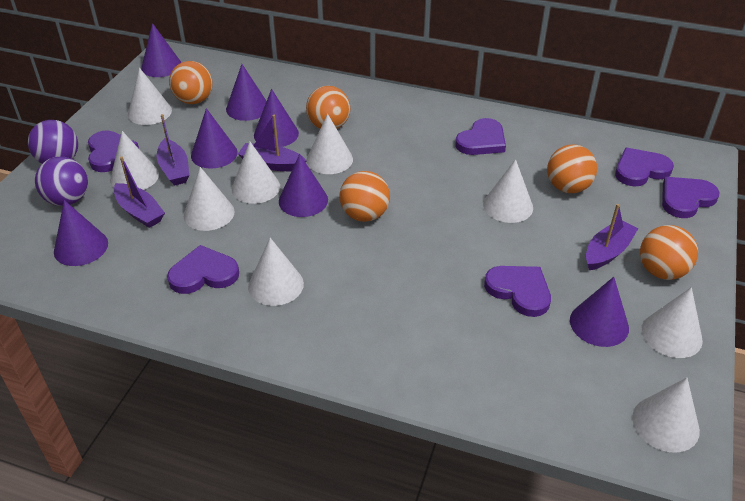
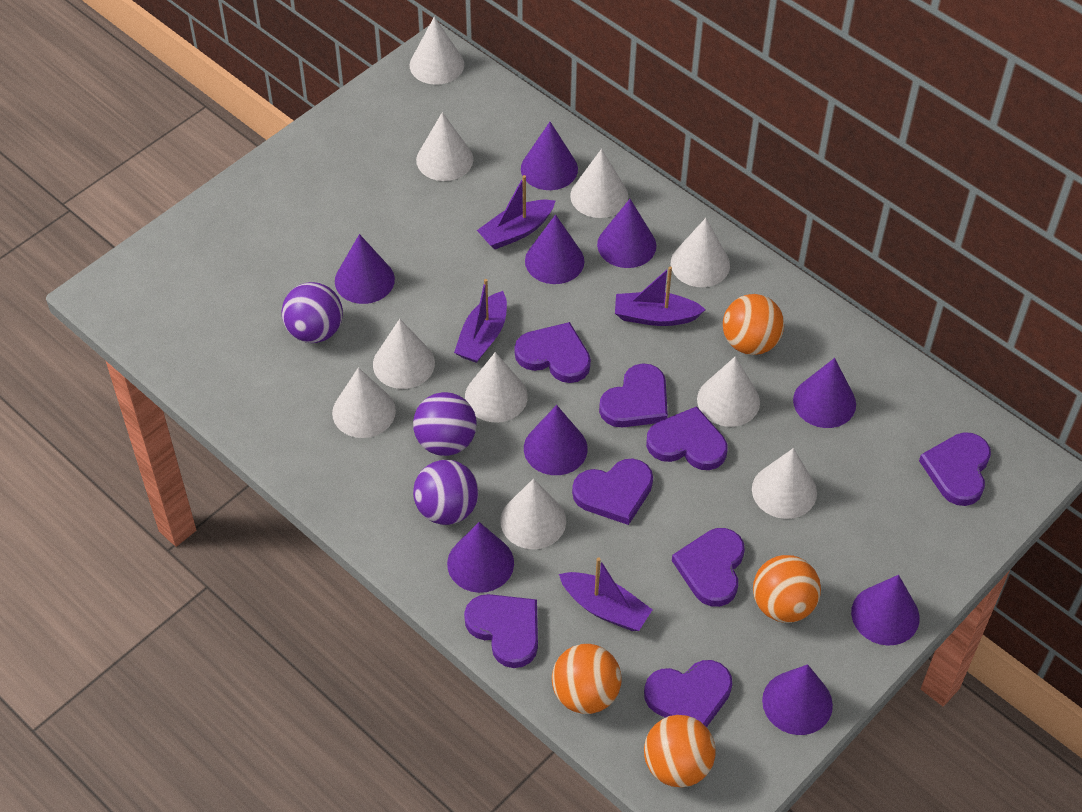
orange ball: 5 -> 4
purple ball: 2 -> 3
purple cone: 7 -> 9
purple heart: 6 -> 8
white cone: 9 -> 10

